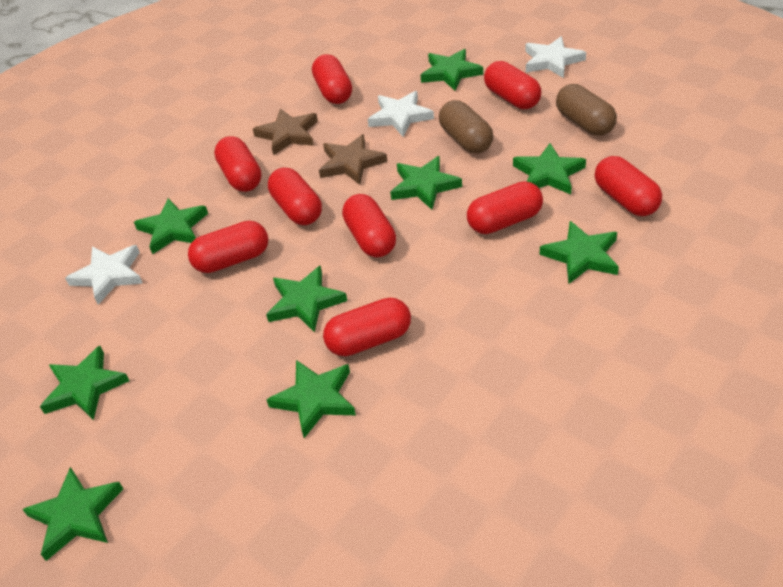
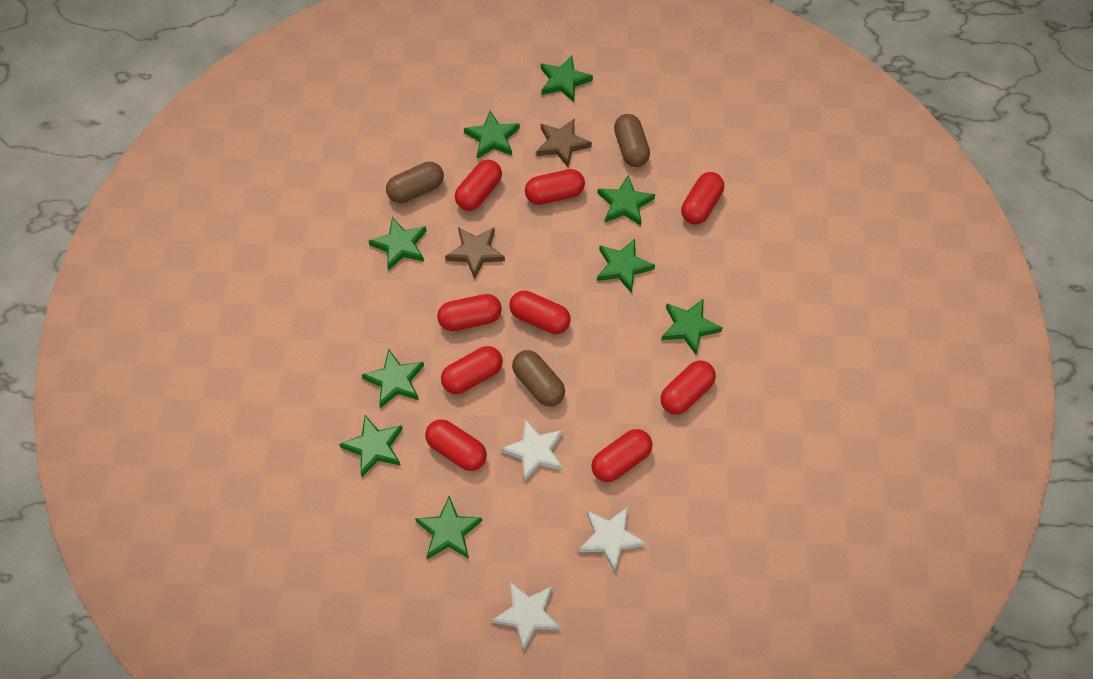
brown capsule: 2 -> 3

